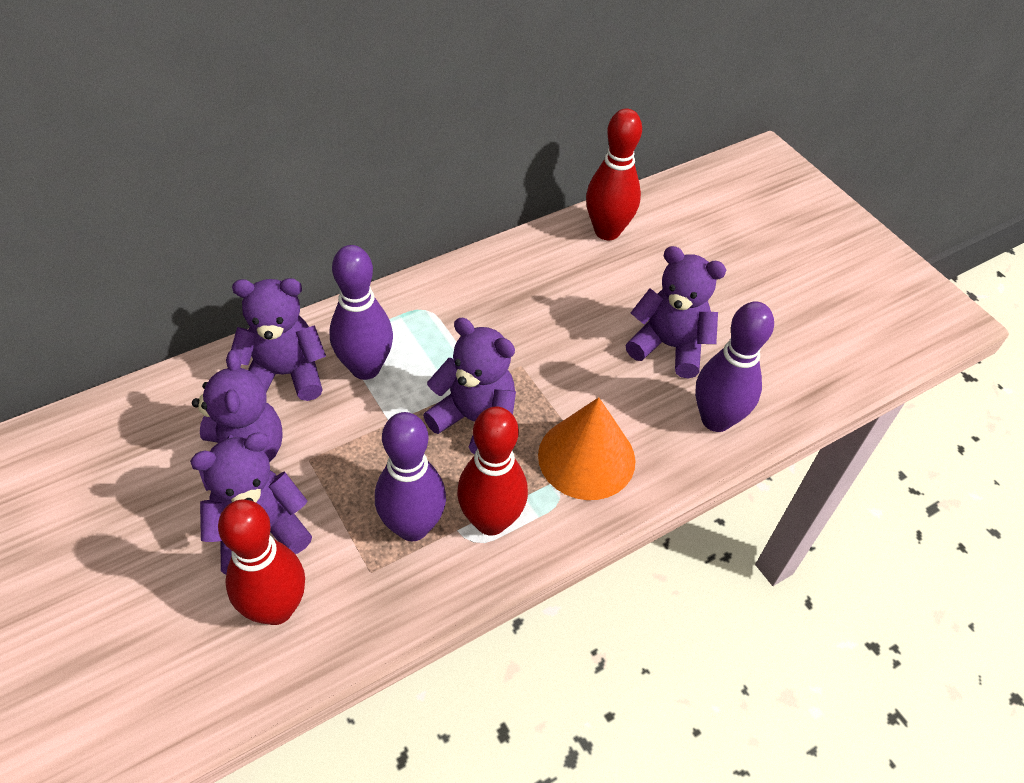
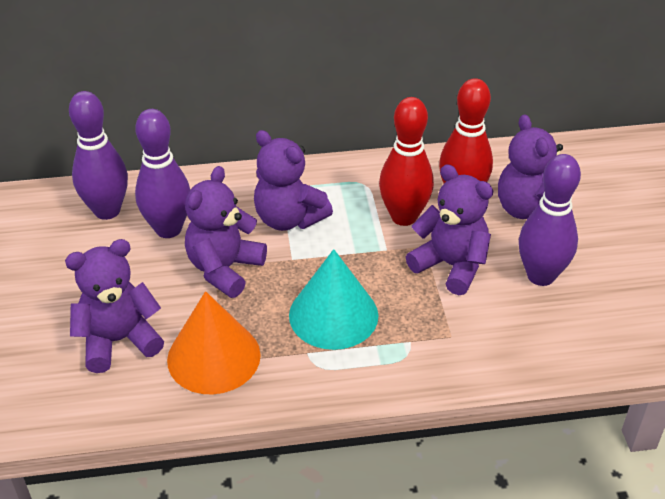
red bowling pin: 3 -> 2
turquoise cone: 0 -> 1

